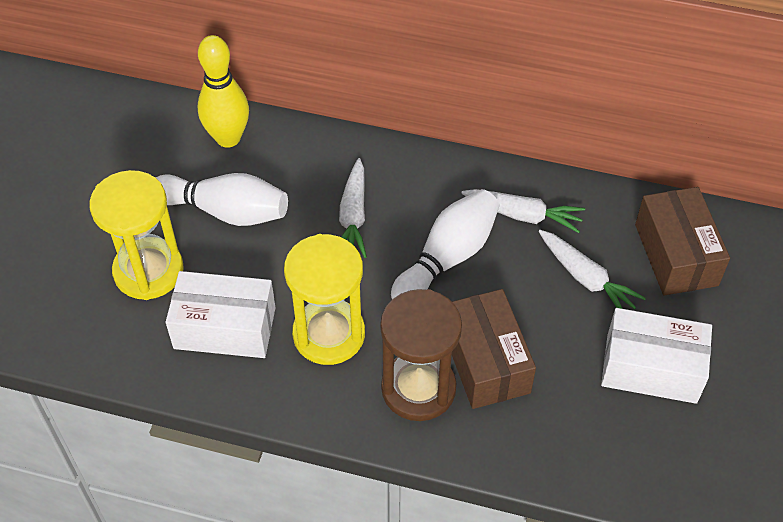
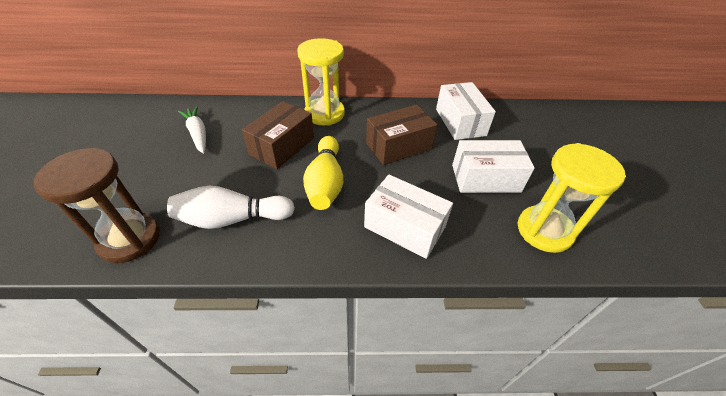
white bowling pin: 2 -> 1
white box: 2 -> 3
white carrot: 3 -> 1

